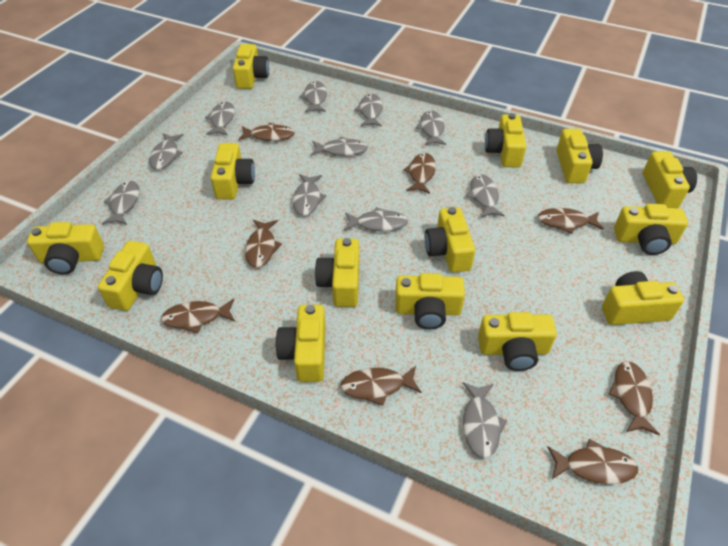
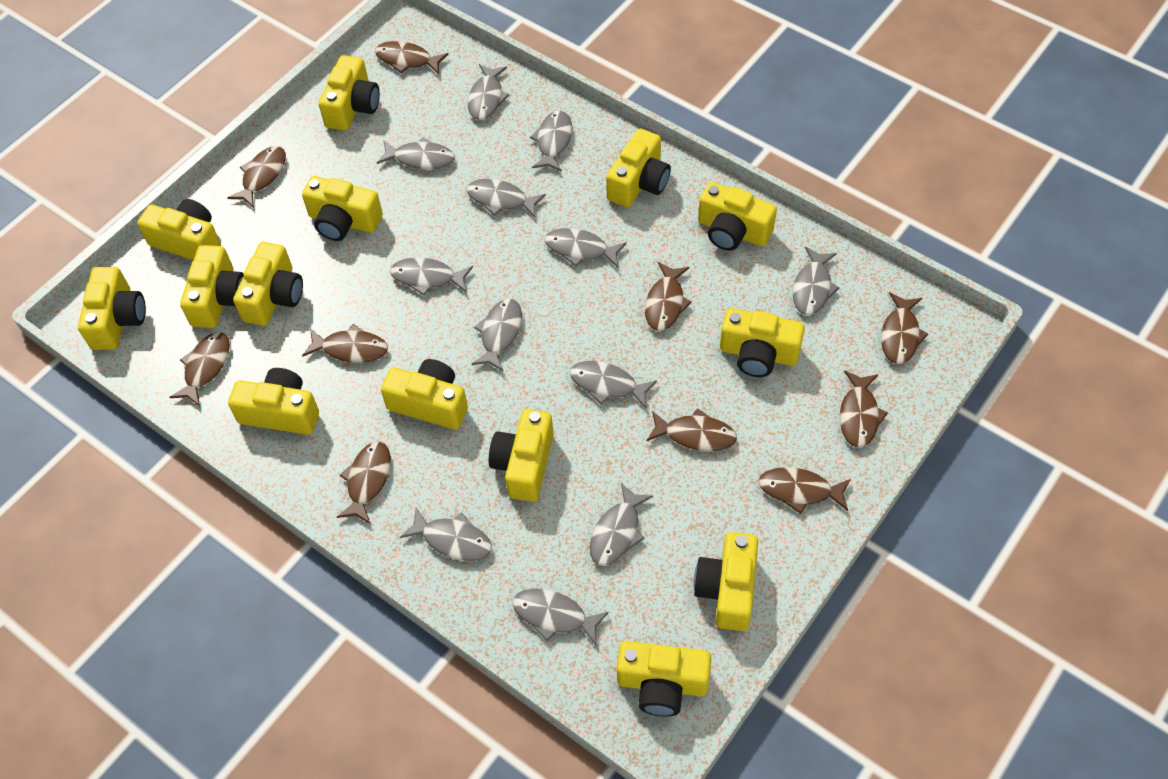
brown fish: 8 -> 10
grey fish: 11 -> 12

